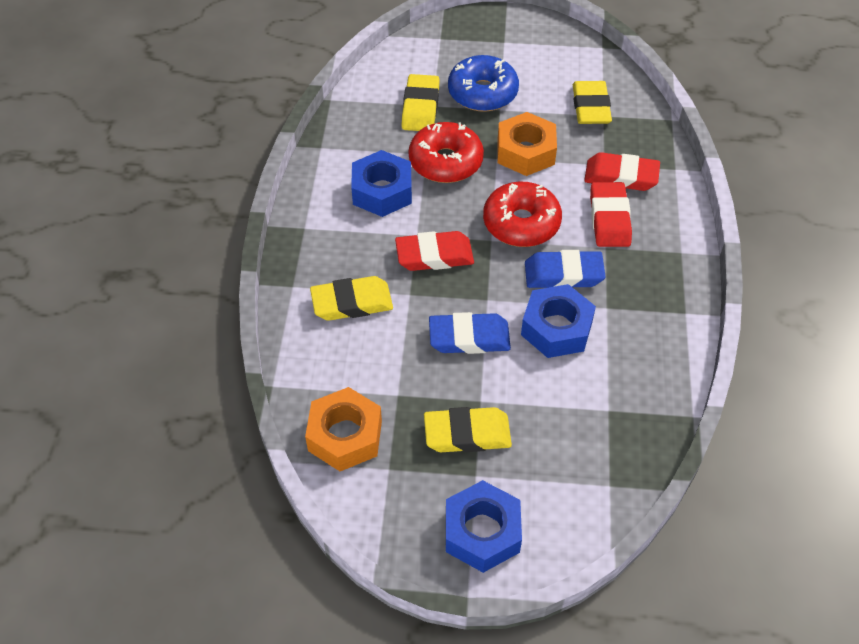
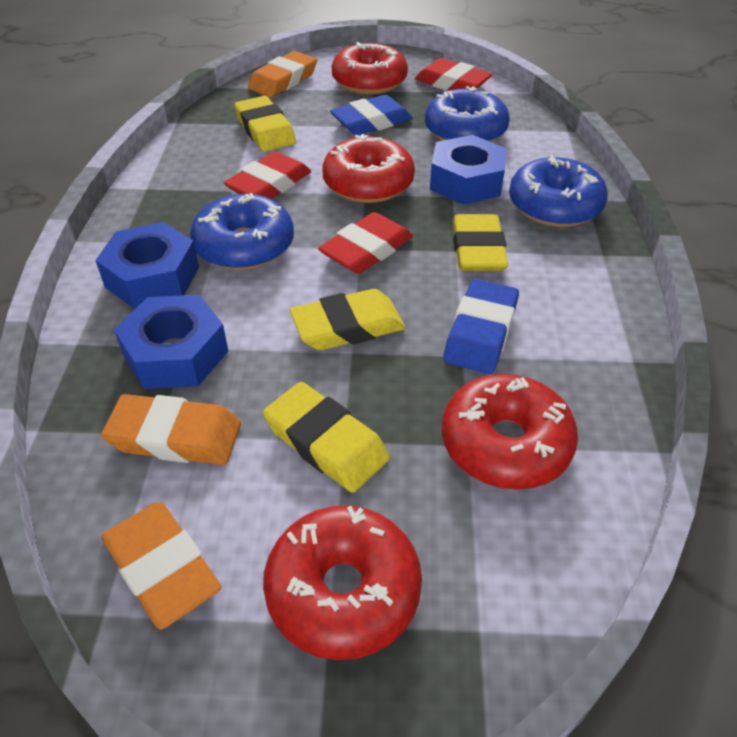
blue donut: 1 -> 3
orange eraser: 0 -> 3
orange nut: 2 -> 0
red donut: 2 -> 4

